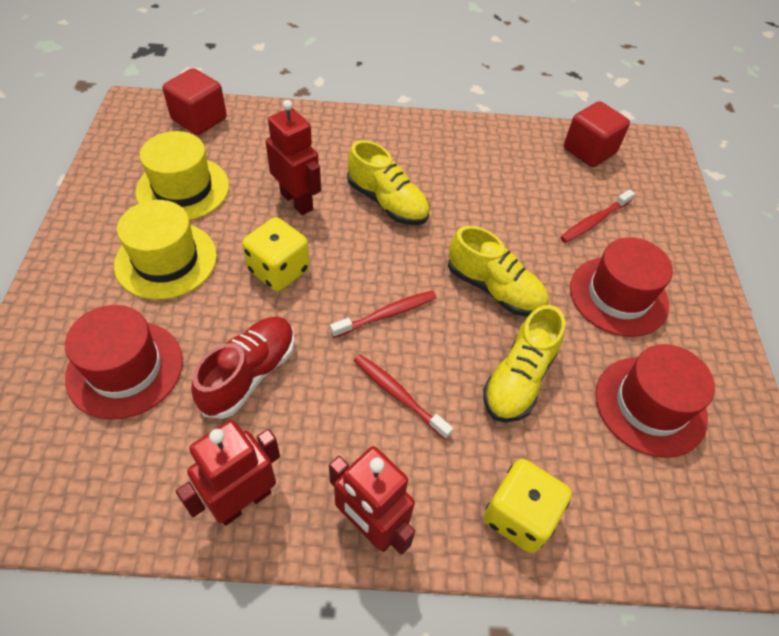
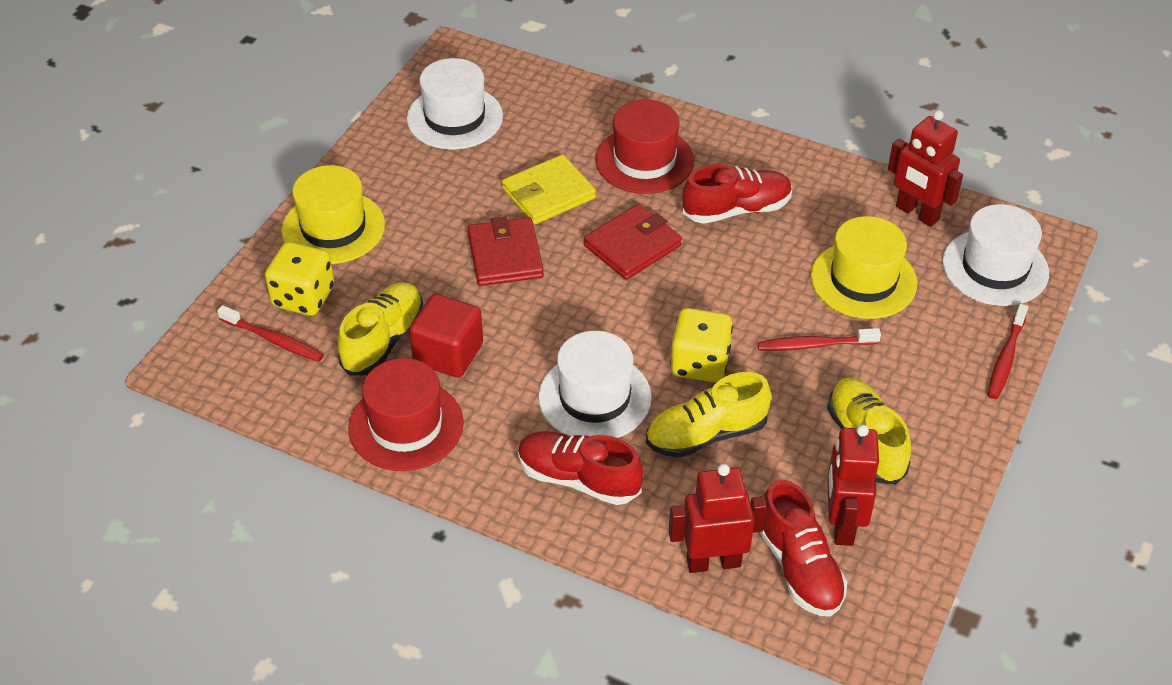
red cube: 2 -> 1
red hat: 3 -> 2
red shoe: 1 -> 3
red wallet: 0 -> 2
white hat: 0 -> 3
yellow wallet: 0 -> 1

